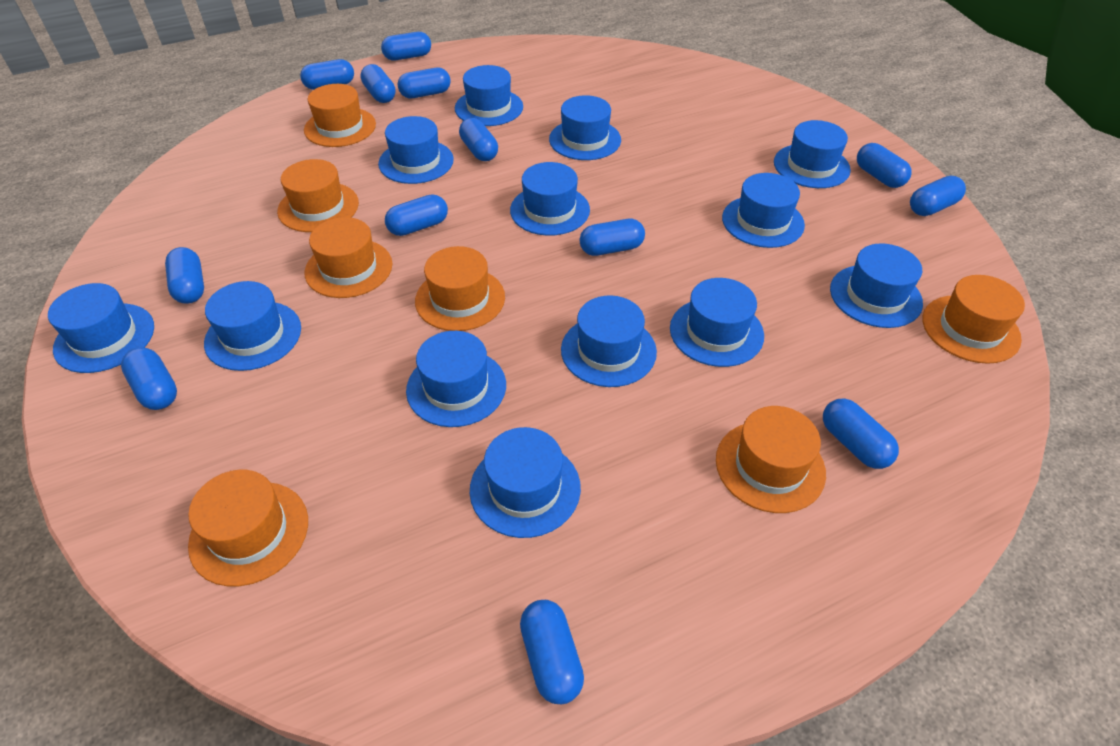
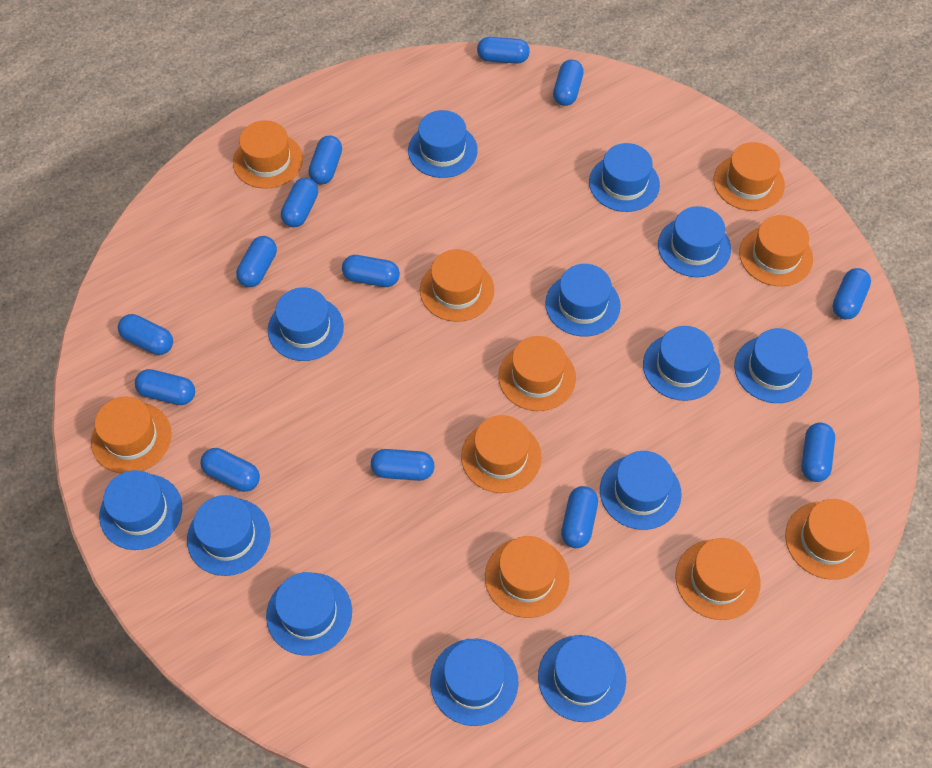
orange hat: 7 -> 10

